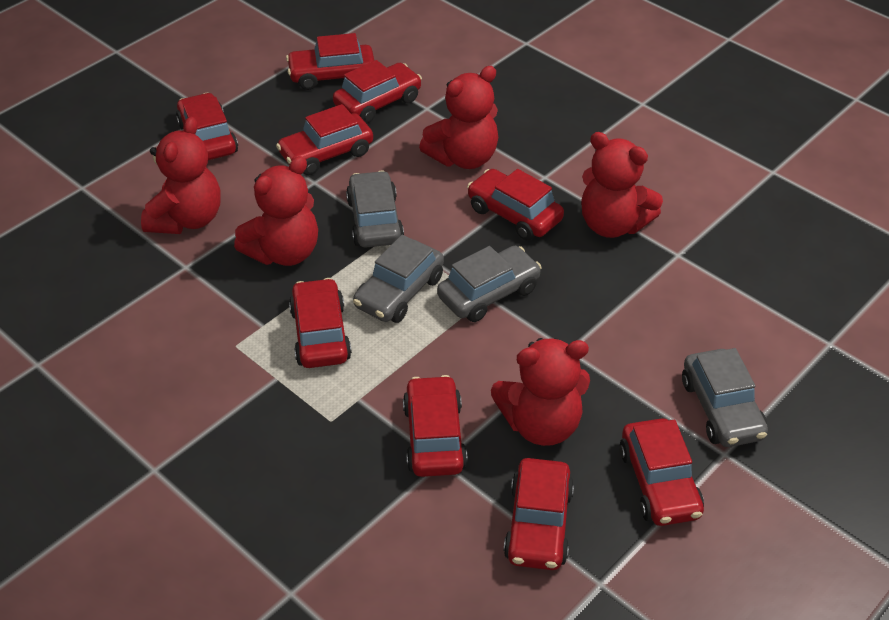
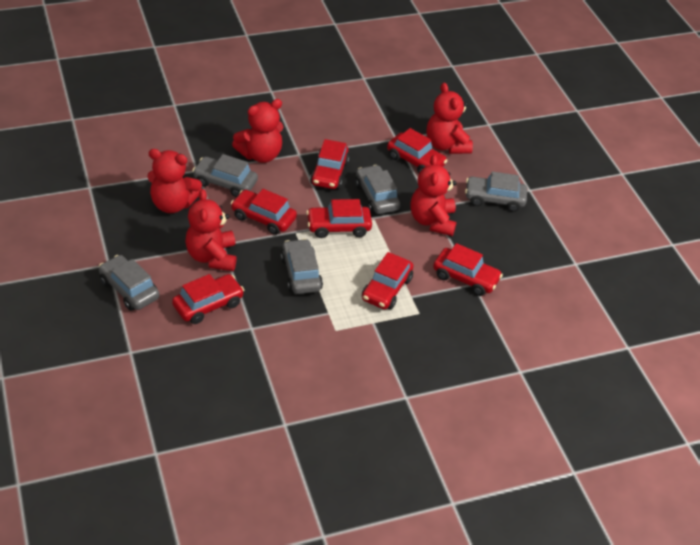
grey car: 4 -> 5
red car: 9 -> 7

